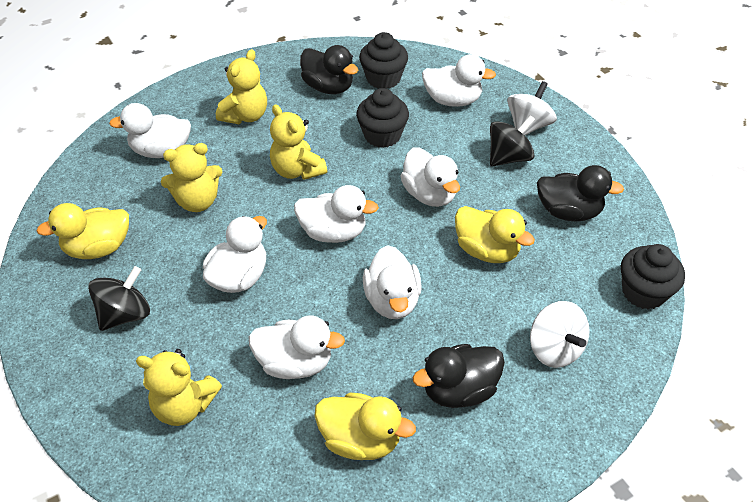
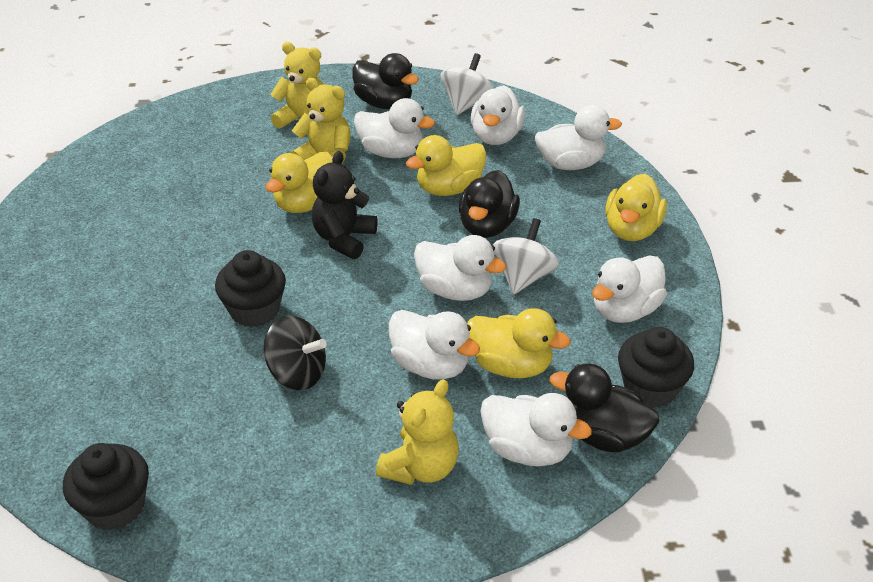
black spinning top: 2 -> 1
black teddy bear: 0 -> 1
yellow duck: 3 -> 4
yellow teddy bear: 4 -> 3

